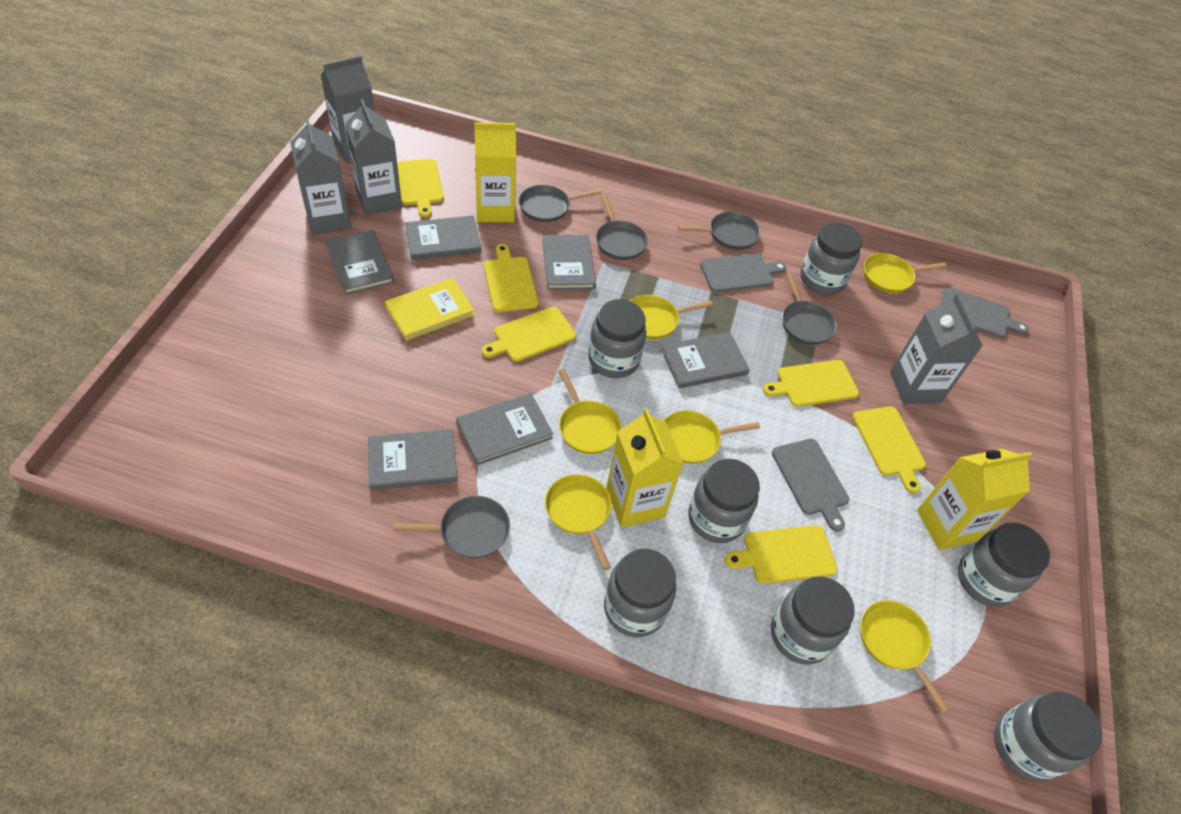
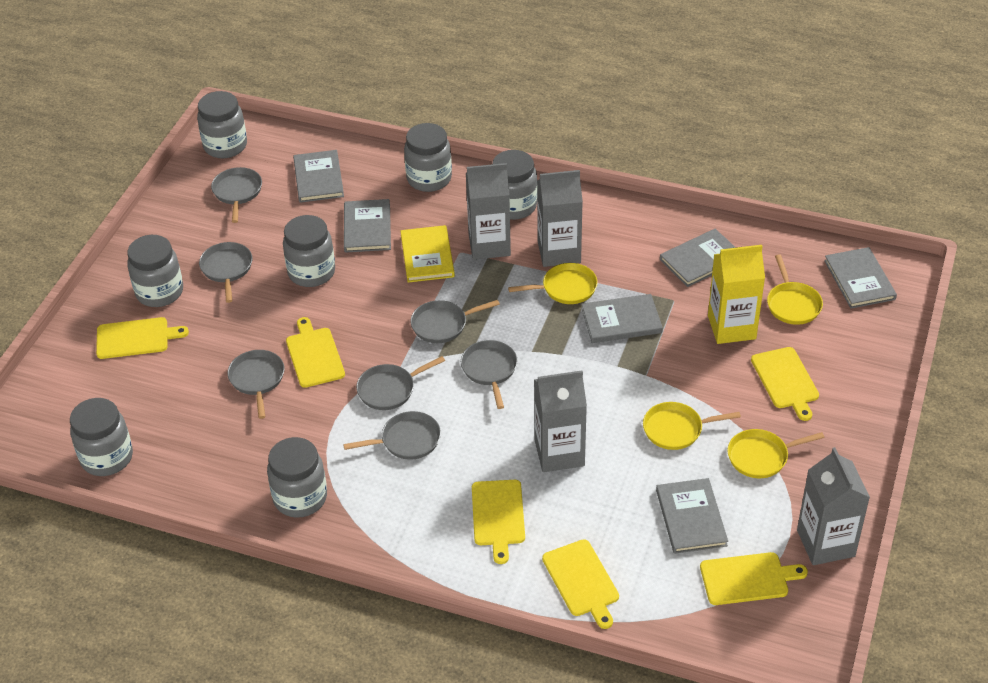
grey cutting board: 3 -> 0
grey pan: 5 -> 7
yellow carton: 3 -> 1
yellow pan: 6 -> 4

